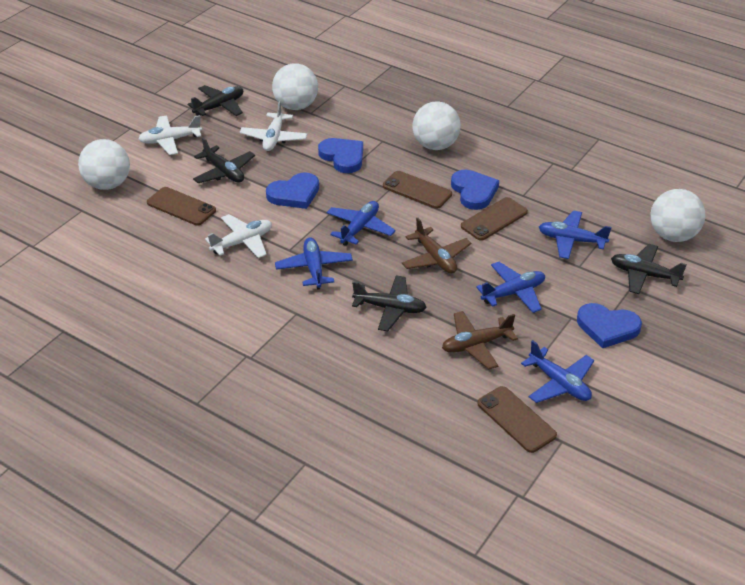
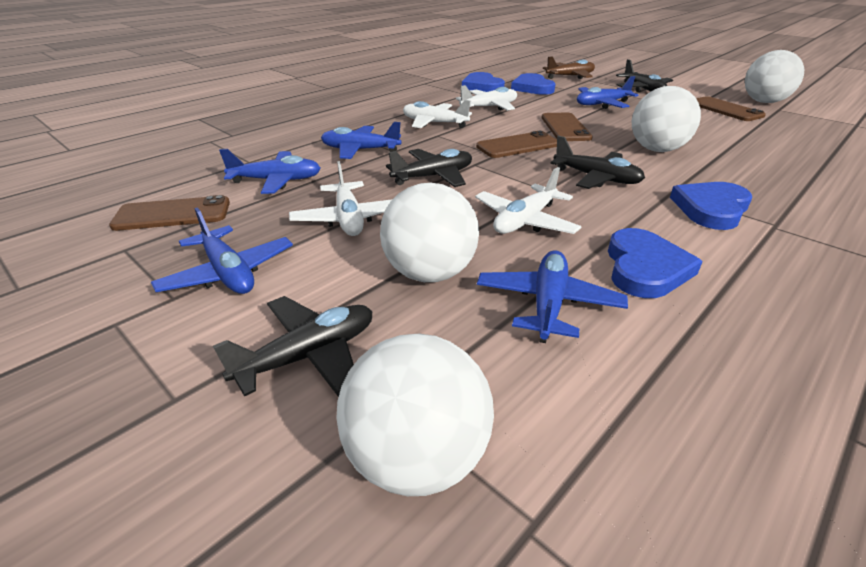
brown plane: 2 -> 1
white plane: 3 -> 4

